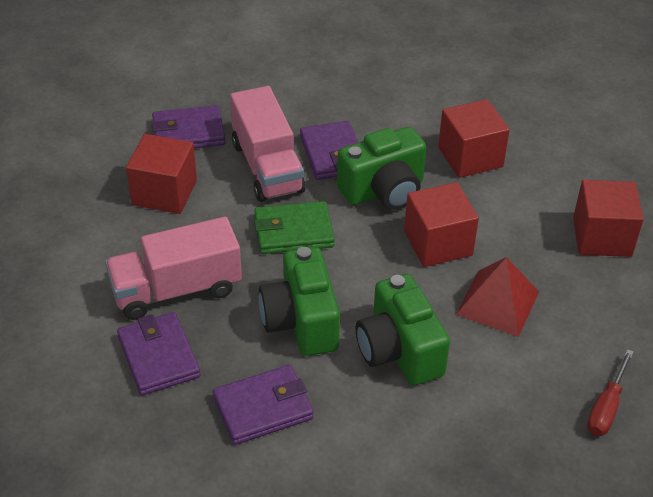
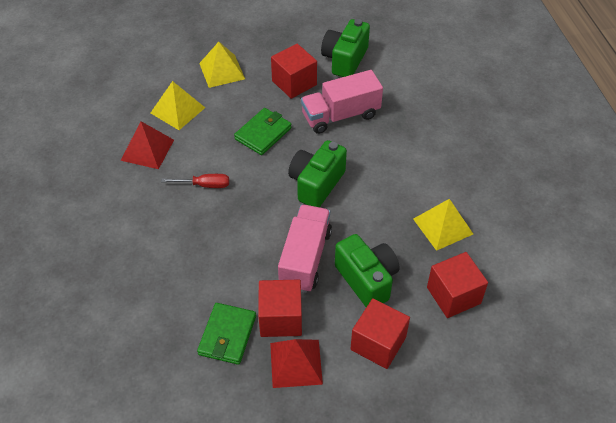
green wallet: 1 -> 2
purple wallet: 4 -> 0
red pyramid: 1 -> 2
yellow pyramid: 0 -> 3

